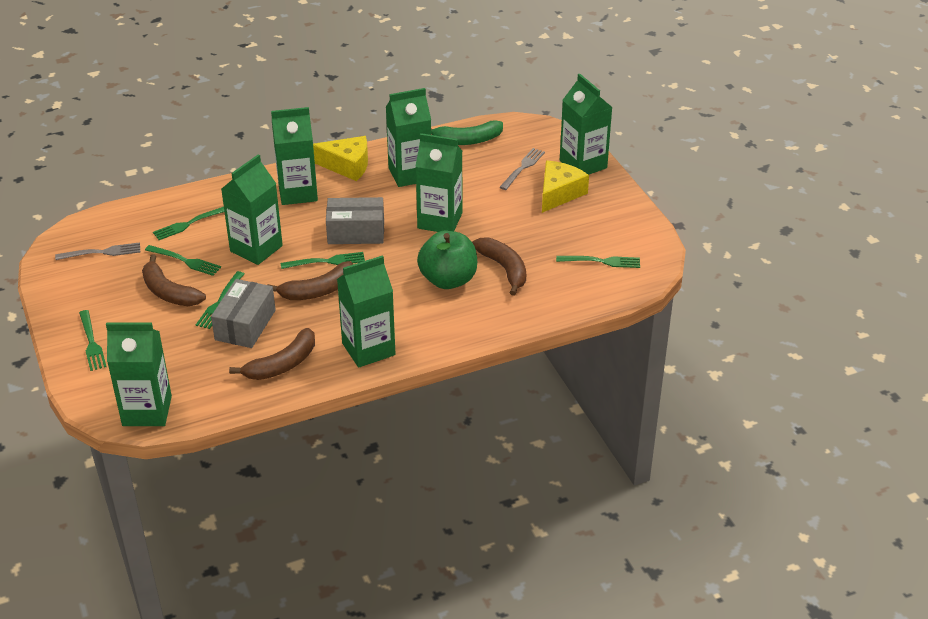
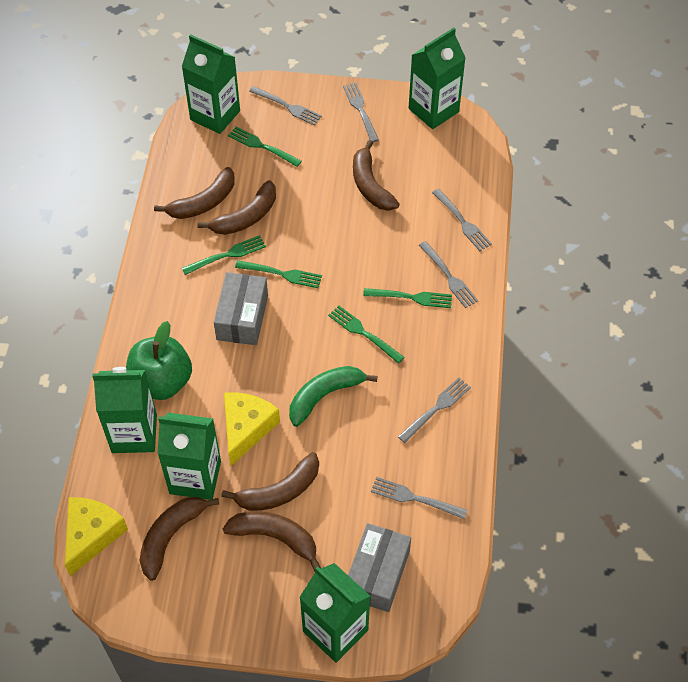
brown banana: 4 -> 6
green carton: 7 -> 5
green fork: 6 -> 5
grey fork: 2 -> 6

